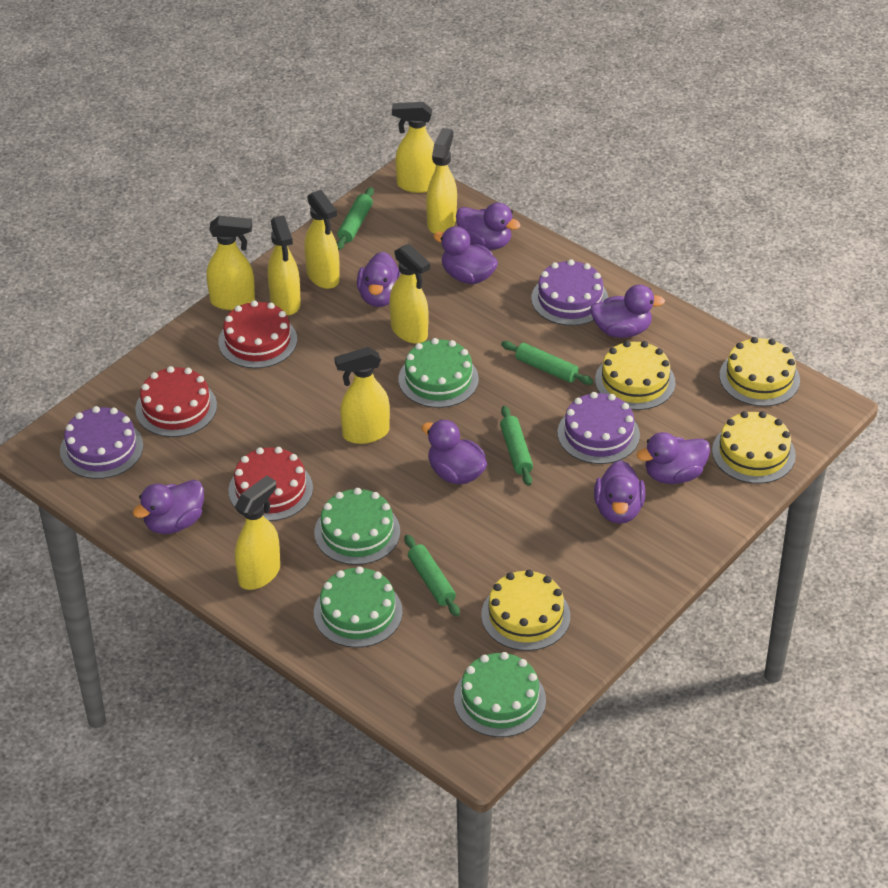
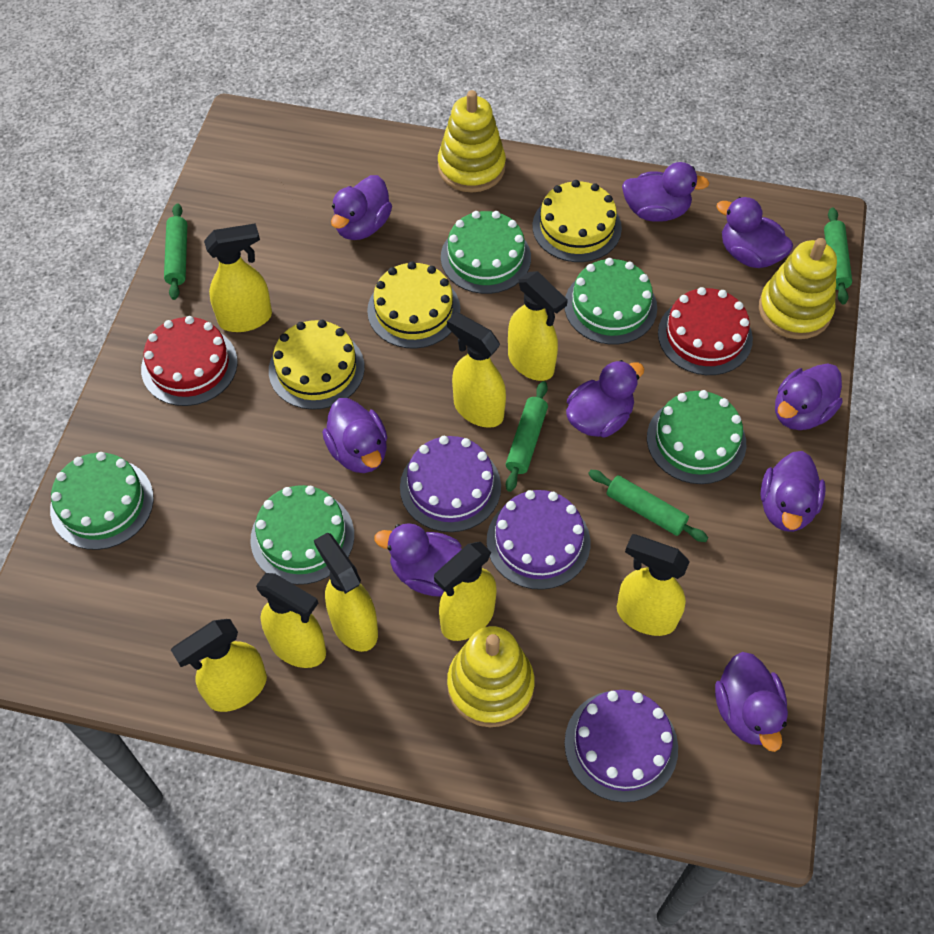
green cake: 4 -> 5
purple duck: 8 -> 9
red cake: 3 -> 2
yellow cake: 4 -> 3
yellow stacking toy: 0 -> 3

